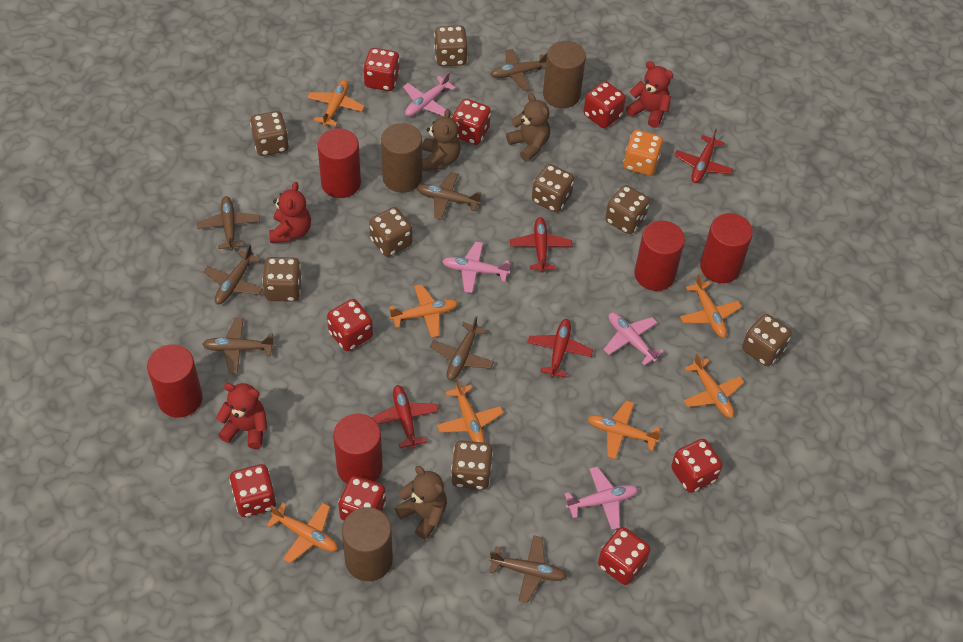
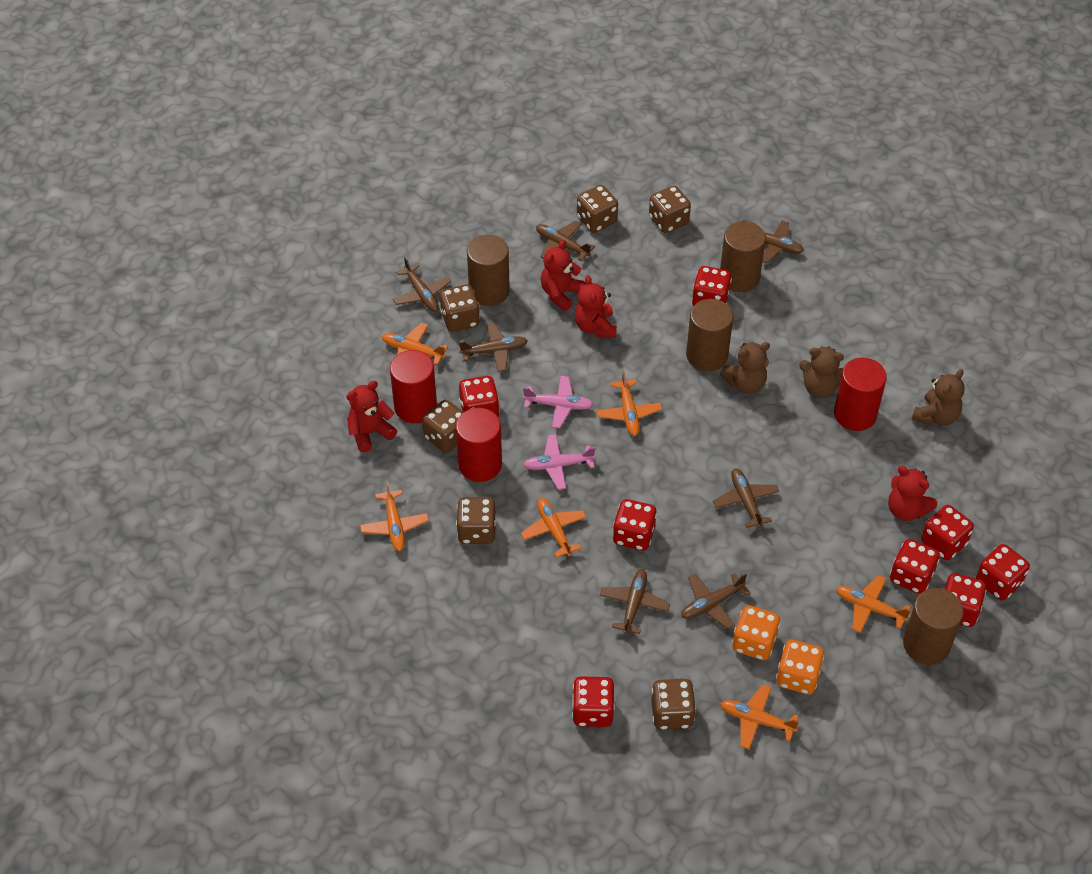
brown cylinder: 3 -> 4
brown dice: 8 -> 6
orange dice: 1 -> 2
orange plane: 7 -> 6
pink plane: 4 -> 2
red cylinder: 5 -> 3
red plane: 4 -> 0
red teddy bear: 3 -> 4

